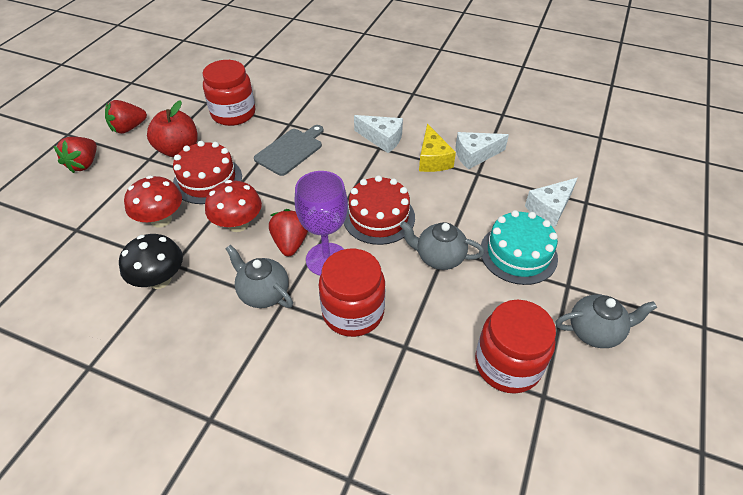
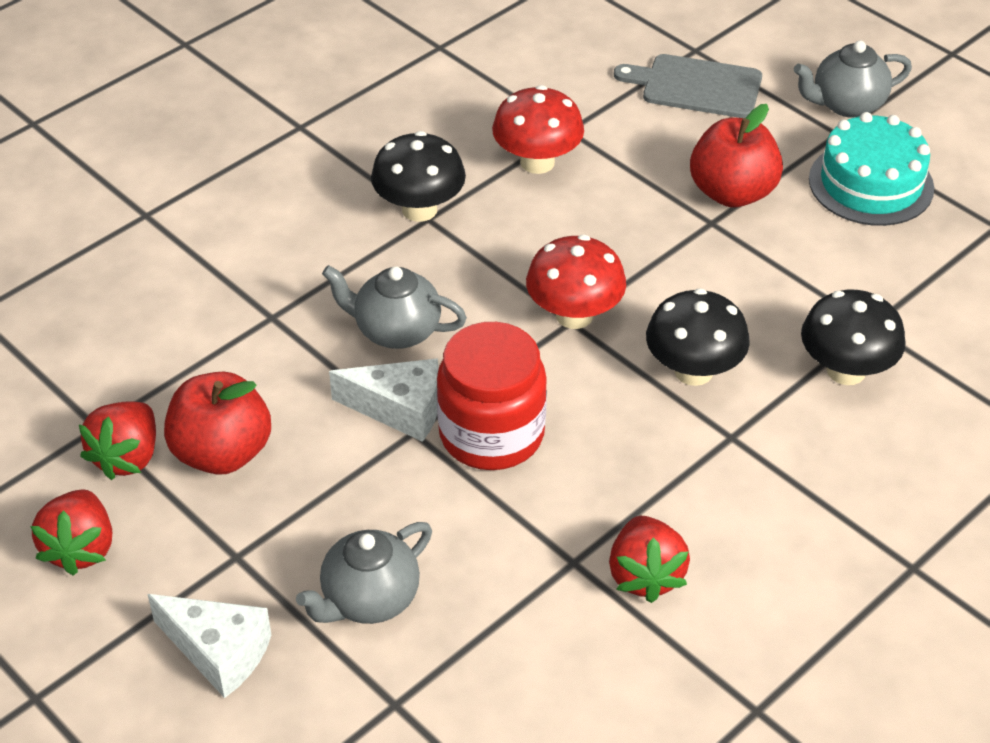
black mushroom: 1 -> 3
purple goblet: 1 -> 0
red apple: 1 -> 2
red cake: 2 -> 0
red jar: 3 -> 1
white cheese: 3 -> 2
yellow cheese: 1 -> 0

